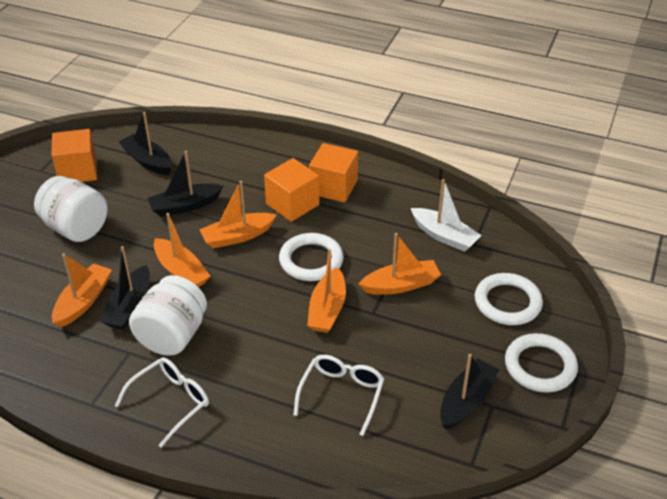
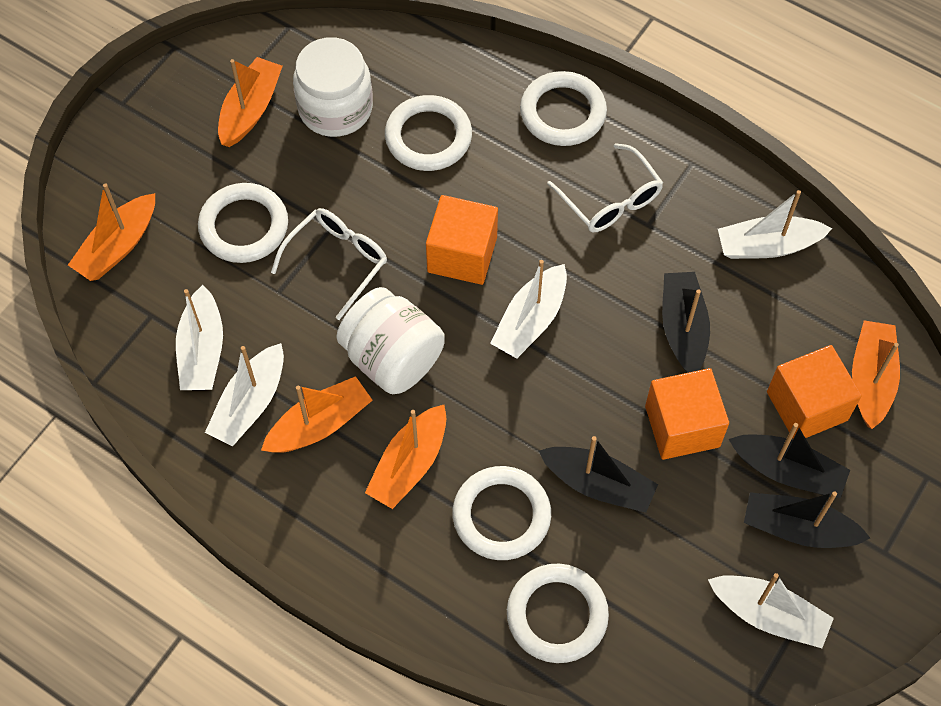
white boat: 1 -> 5
white ring: 3 -> 5

